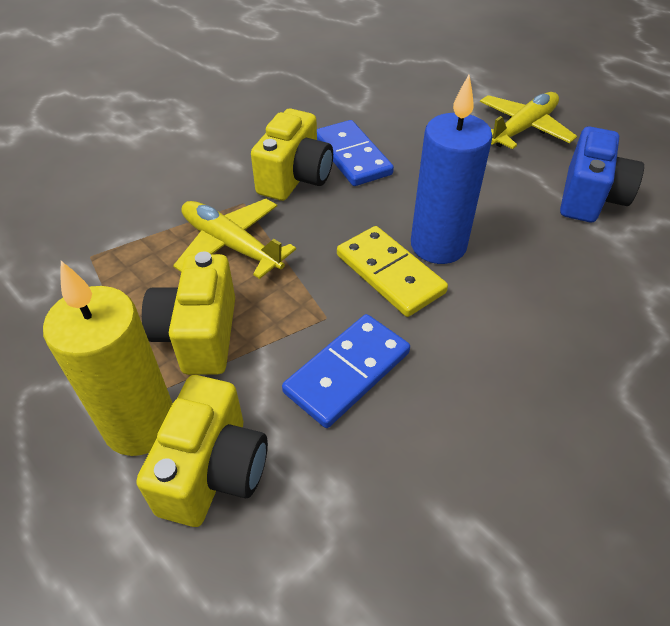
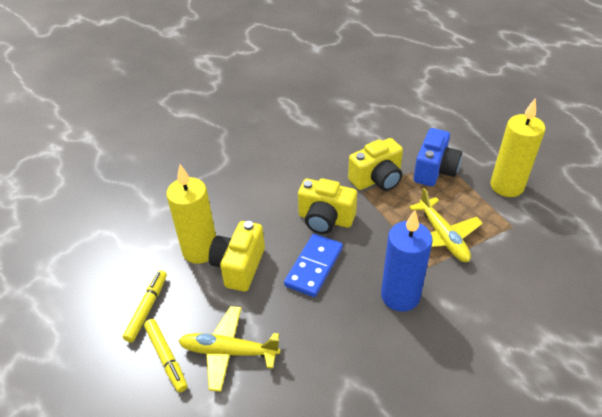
blue domino: 2 -> 1
yellow candle: 1 -> 2
yellow domino: 1 -> 0
yellow marker: 0 -> 2

